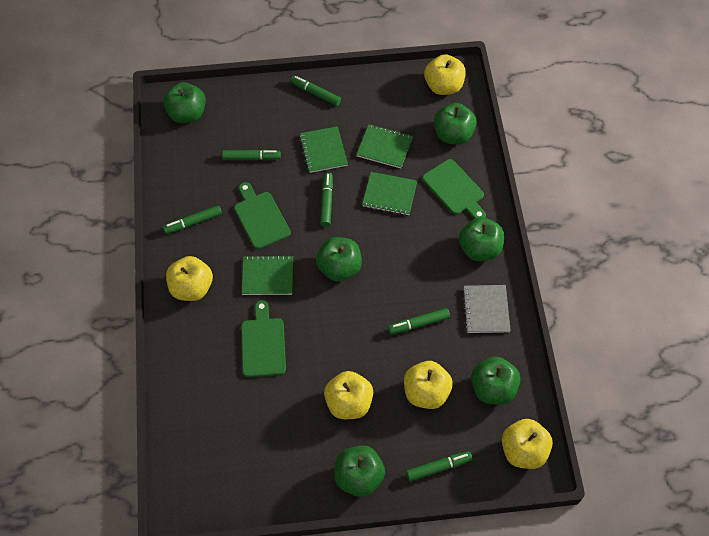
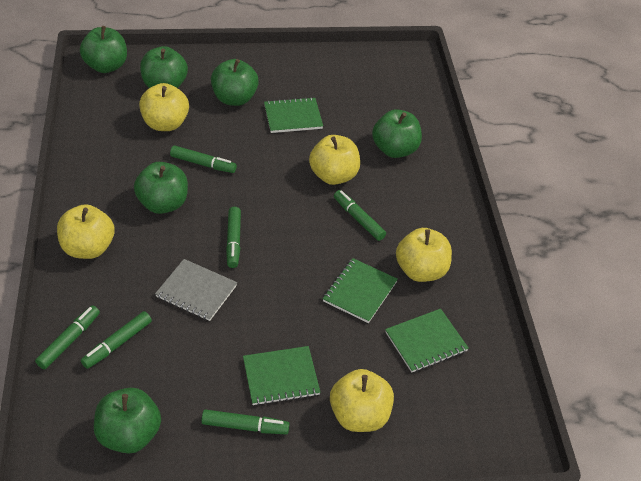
green cutting board: 3 -> 0

